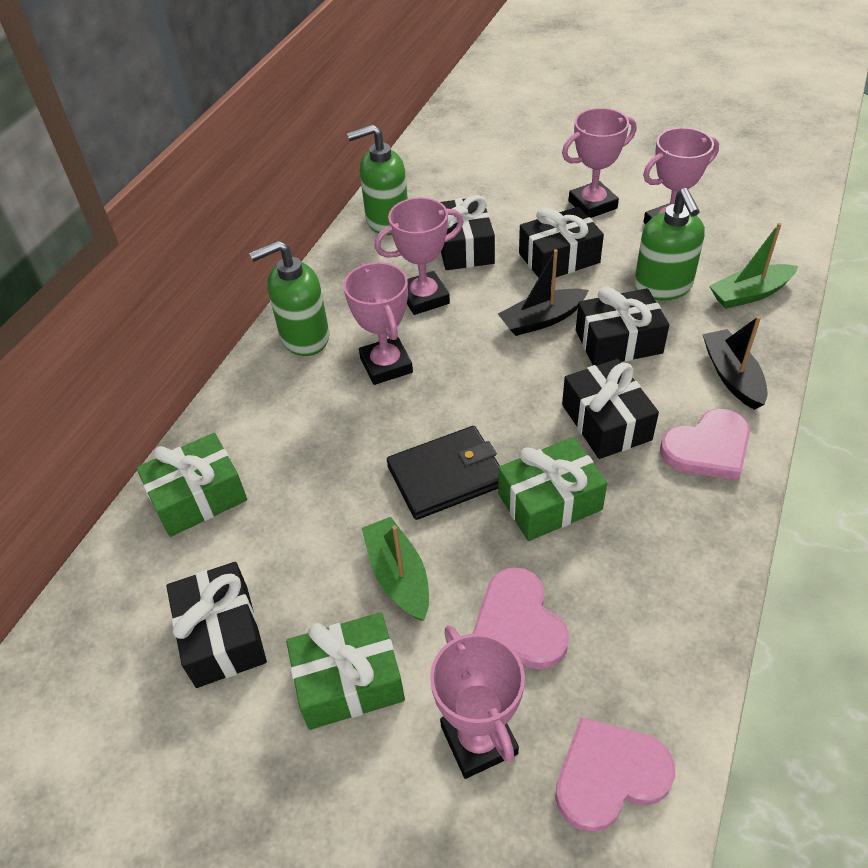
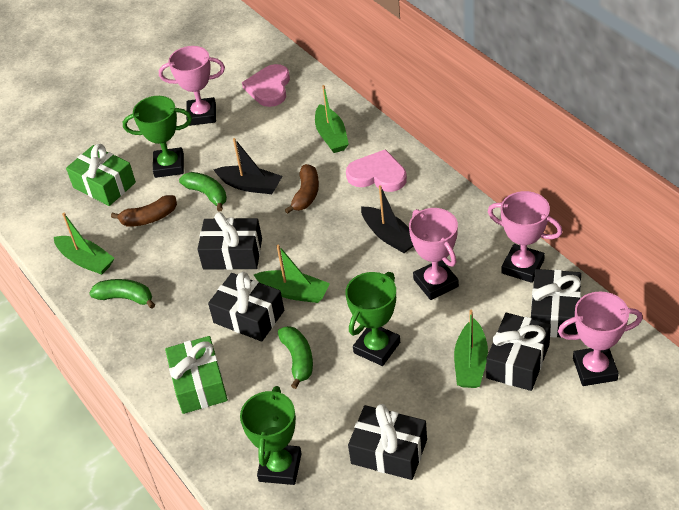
black wallet: 1 -> 0
brown banana: 0 -> 2
green banana: 0 -> 3
green boat: 2 -> 4
green gift: 3 -> 2
green soap dispenser: 3 -> 0
green trophy: 0 -> 3
pink heart: 3 -> 2
pink trophy: 5 -> 4

